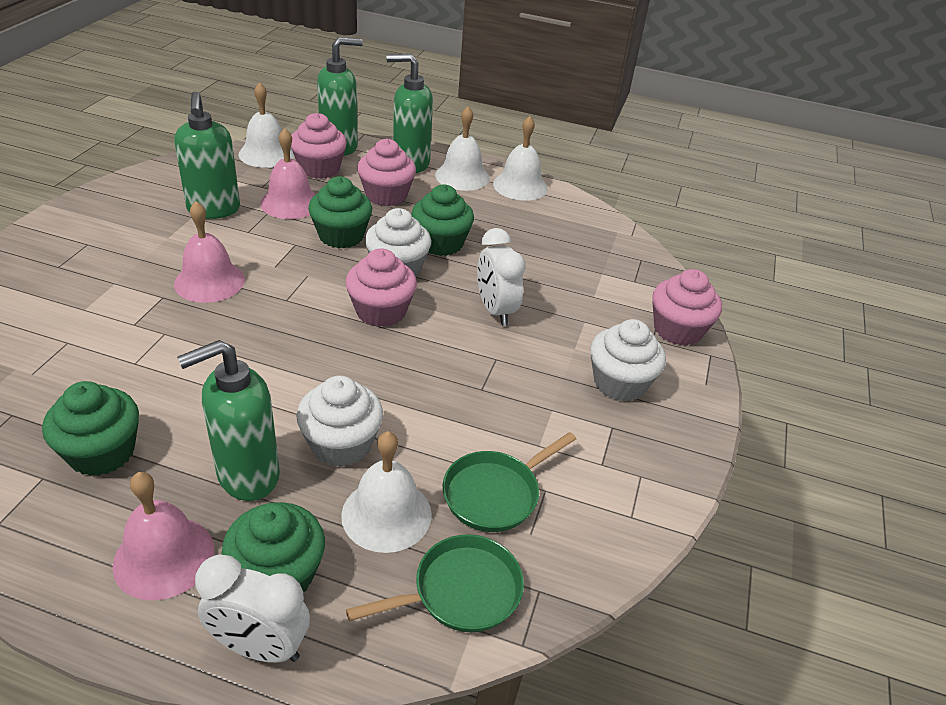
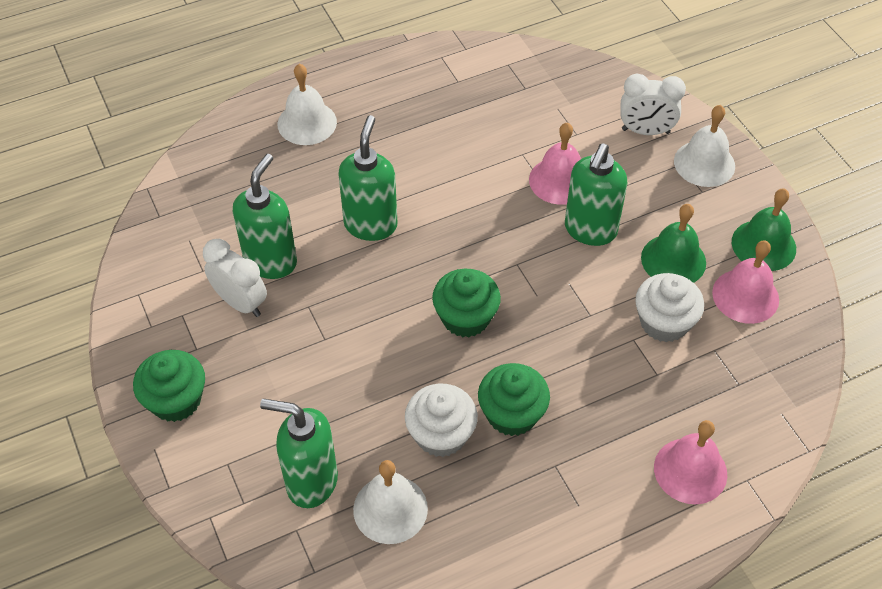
green bell: 0 -> 2
green cupcake: 4 -> 3
green pan: 2 -> 0
pink cupcake: 4 -> 0
white bell: 4 -> 3
white cupcake: 3 -> 2

